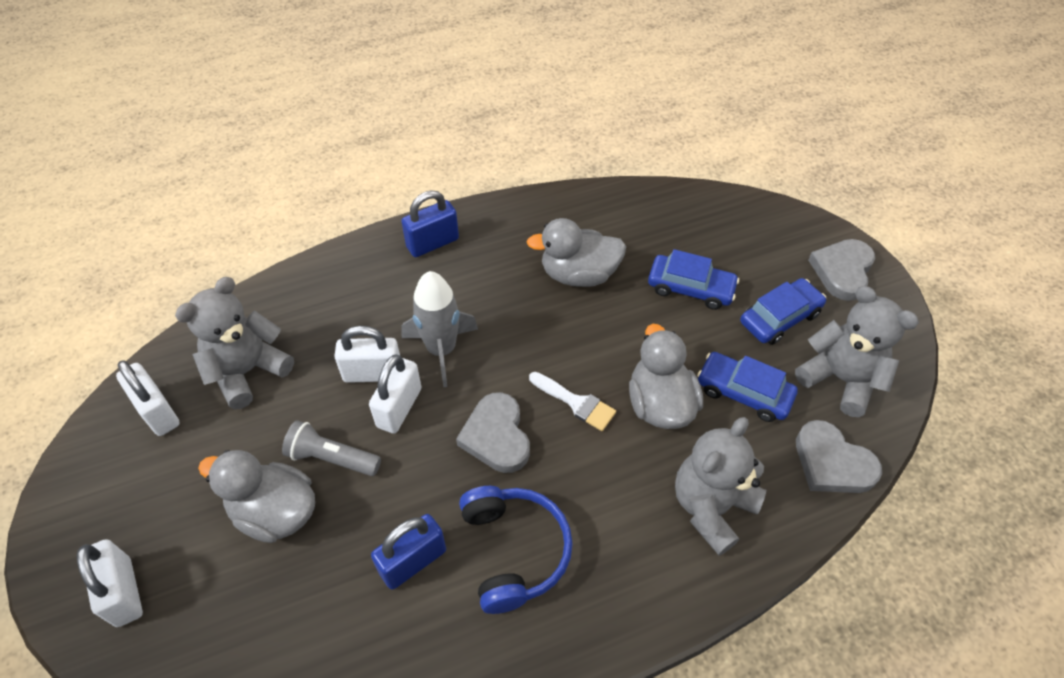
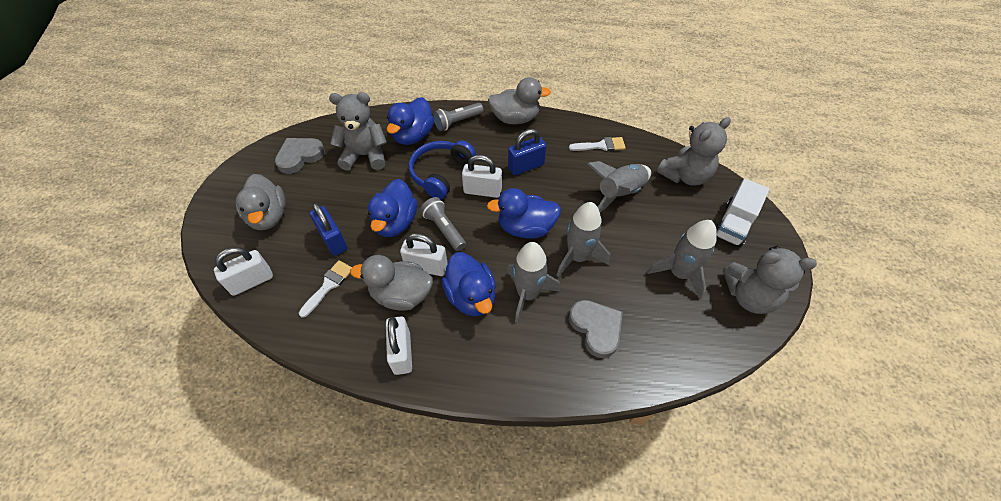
blue car: 3 -> 0
blue duck: 0 -> 4
grey flashlight: 1 -> 2
grey heart: 3 -> 2
grey rocket: 1 -> 4
white brush: 1 -> 2
white truck: 0 -> 1

